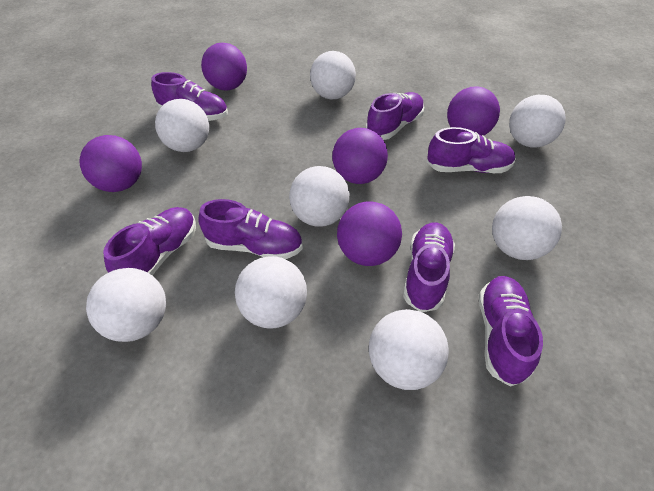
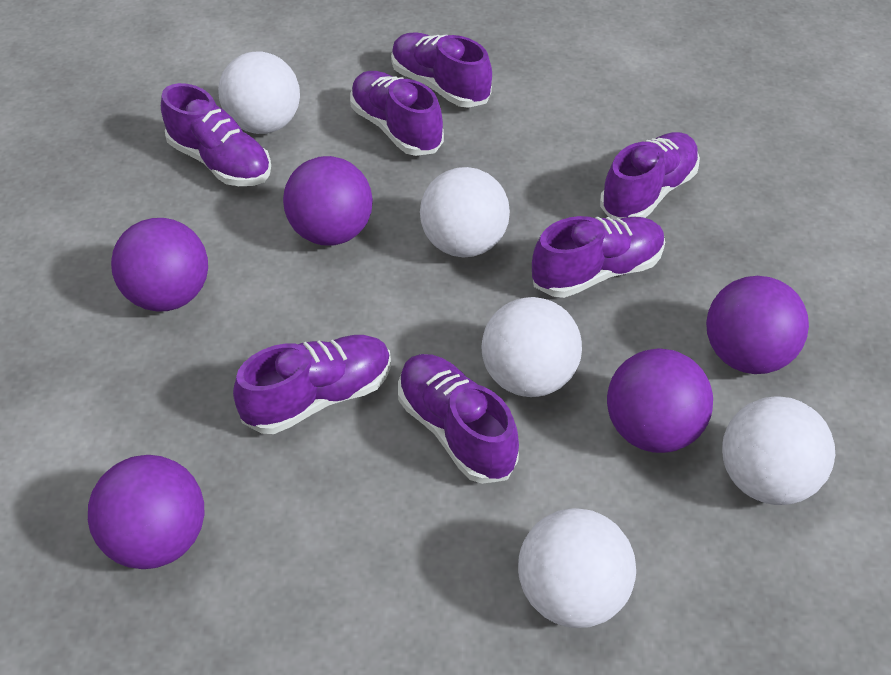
white ball: 8 -> 5

